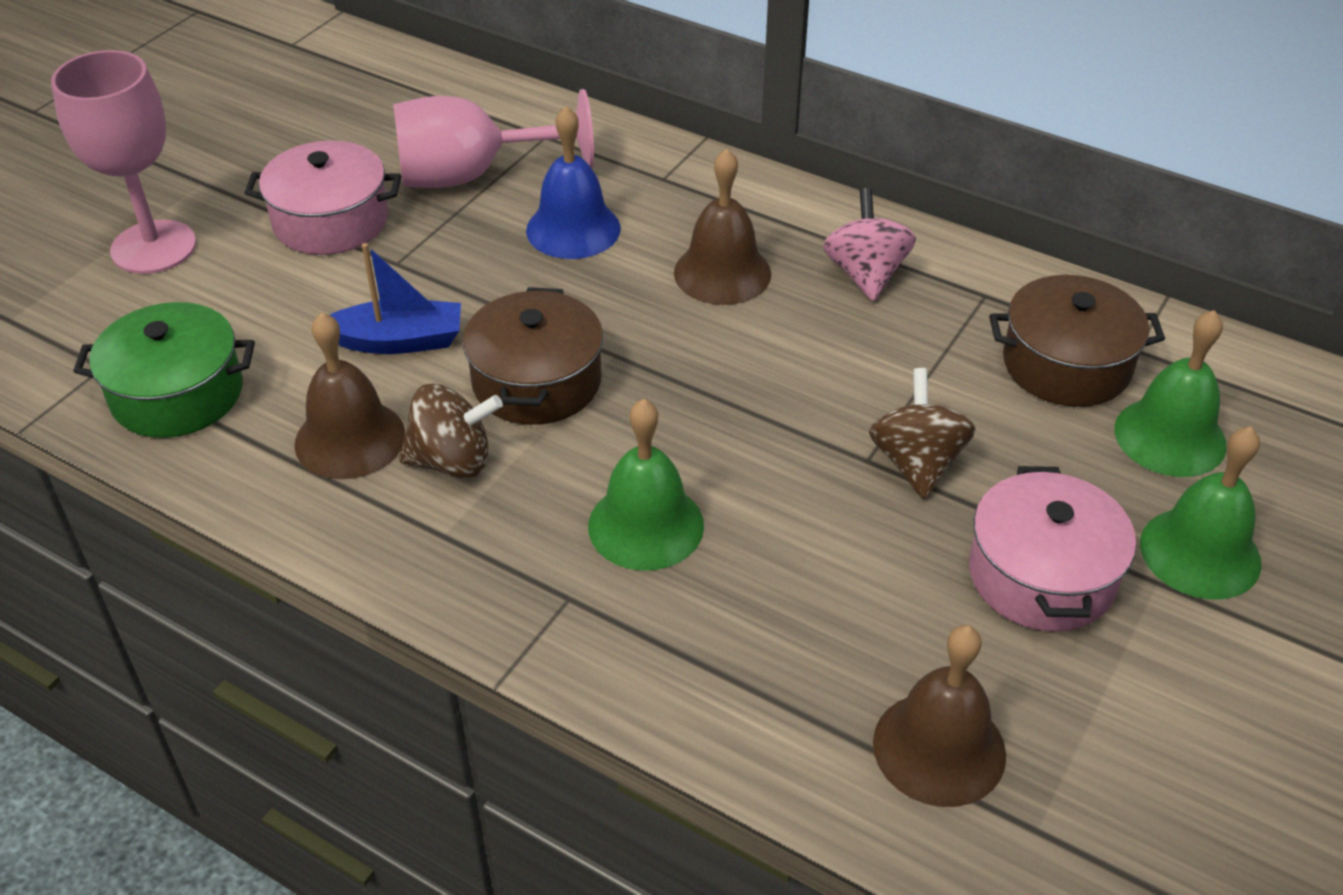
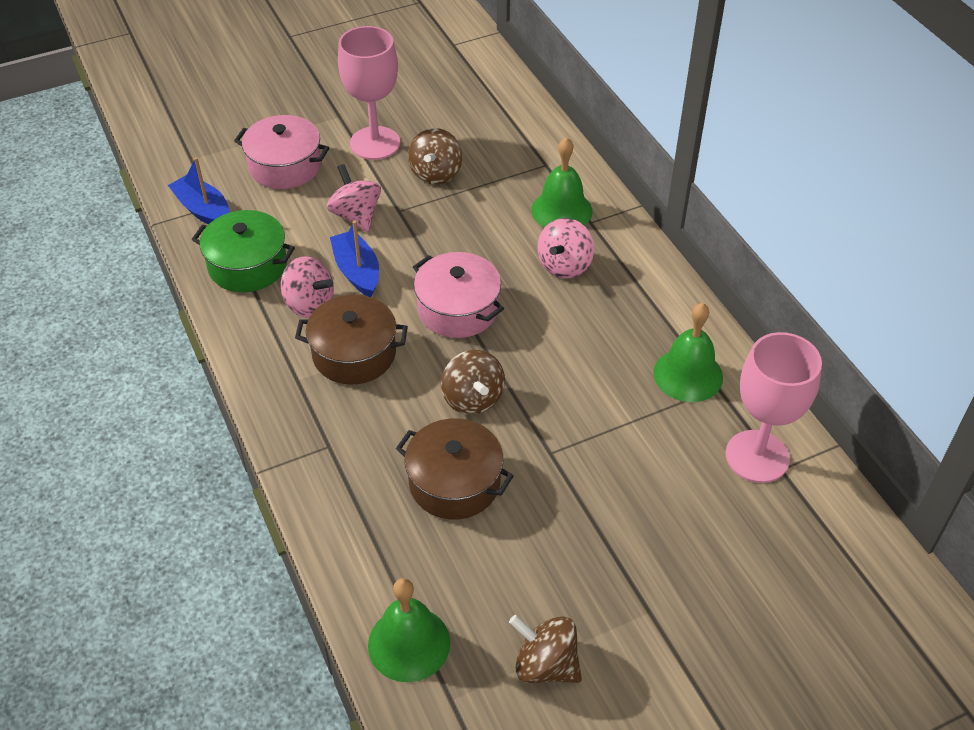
blue bell: 1 -> 0
blue boat: 1 -> 2
brown bell: 3 -> 0
brown spinning top: 2 -> 3
pink spinning top: 1 -> 3

